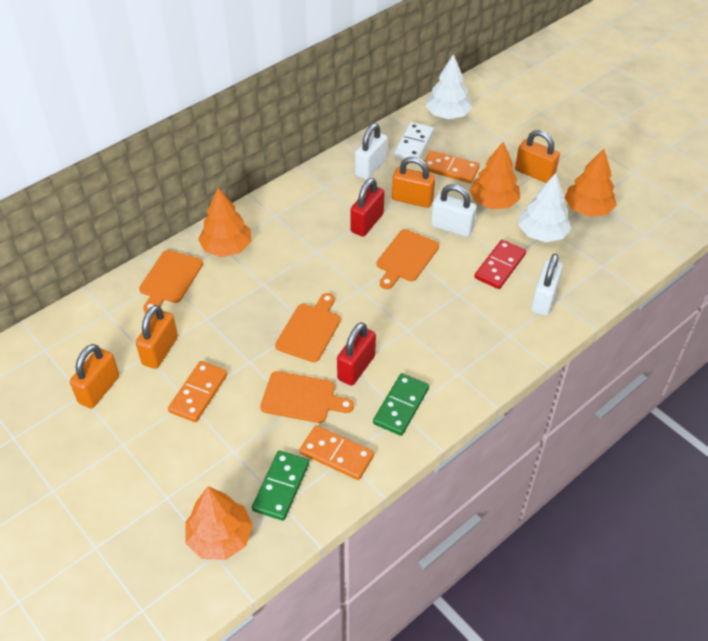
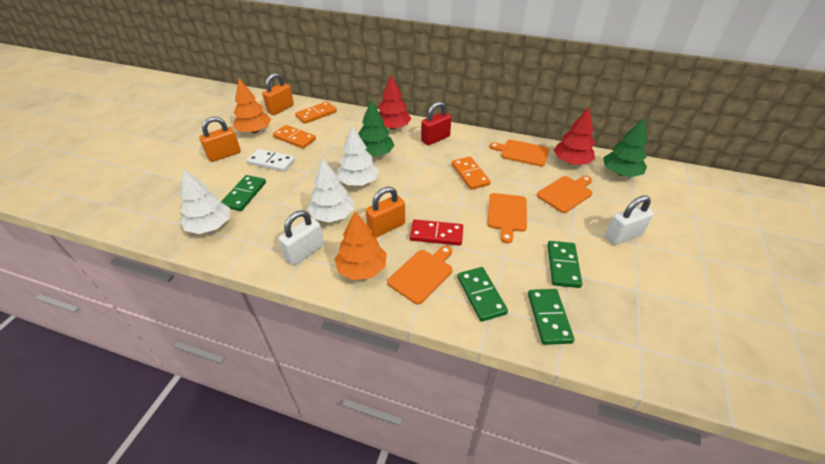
green domino: 2 -> 4
green tree: 0 -> 2
orange padlock: 4 -> 3
orange tree: 4 -> 2
red padlock: 2 -> 1
red tree: 0 -> 2
white padlock: 3 -> 2
white tree: 2 -> 3

